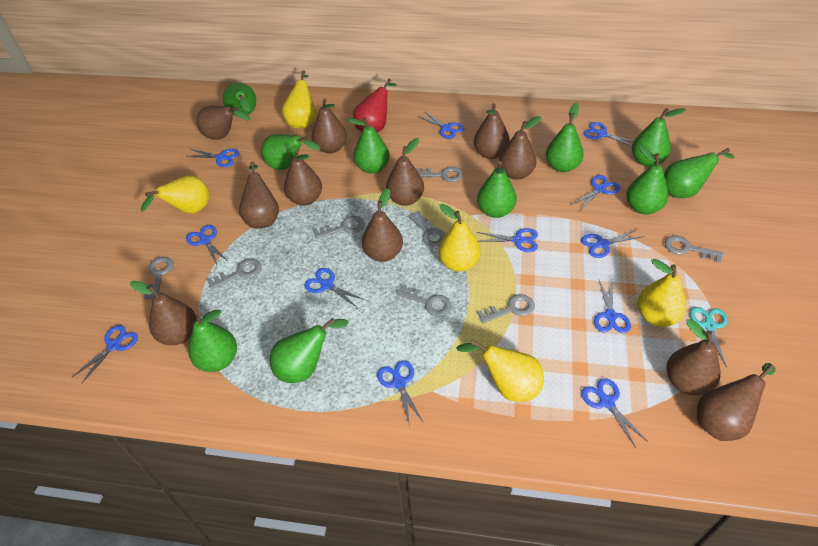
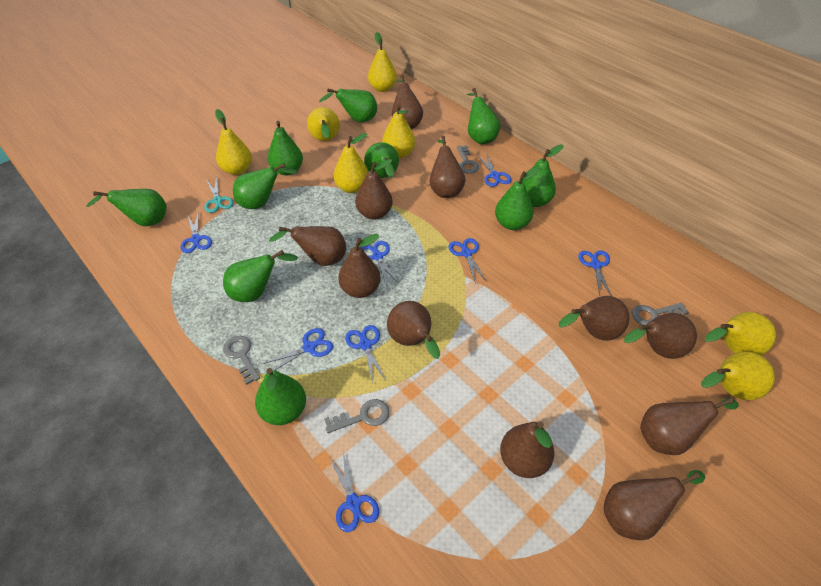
blue scissors: 12 -> 8
grey key: 8 -> 4
red pear: 1 -> 0
yellow pear: 5 -> 7

